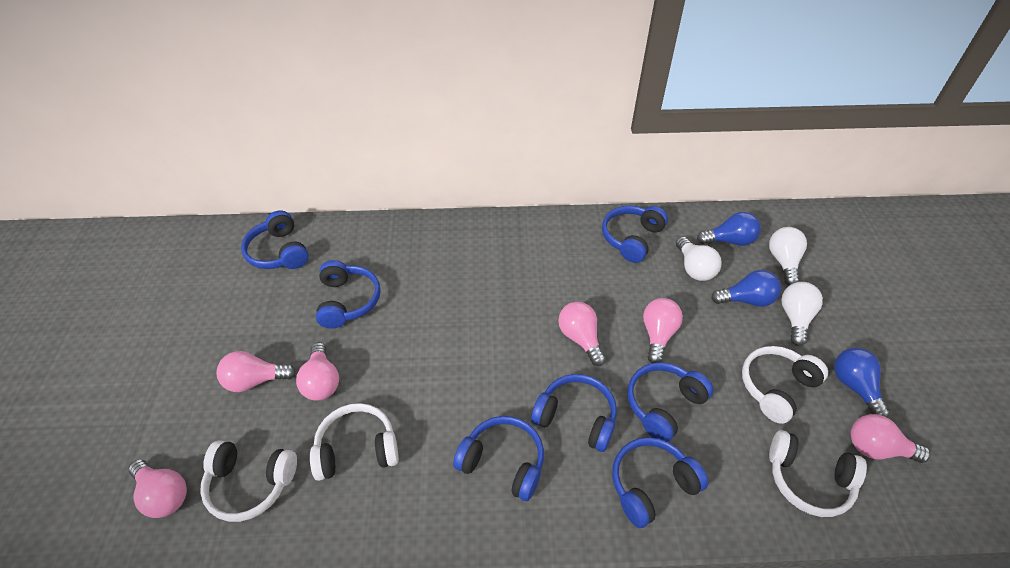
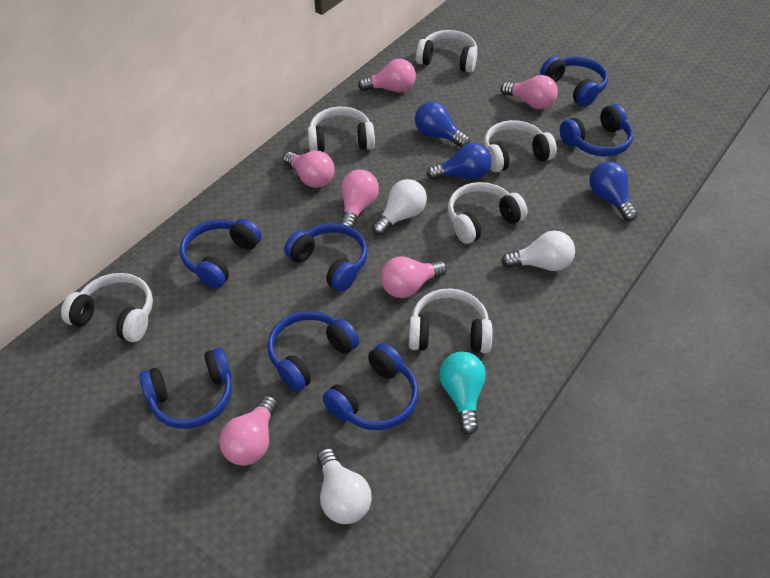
turquoise light bulb: 0 -> 1
white headphones: 4 -> 6

